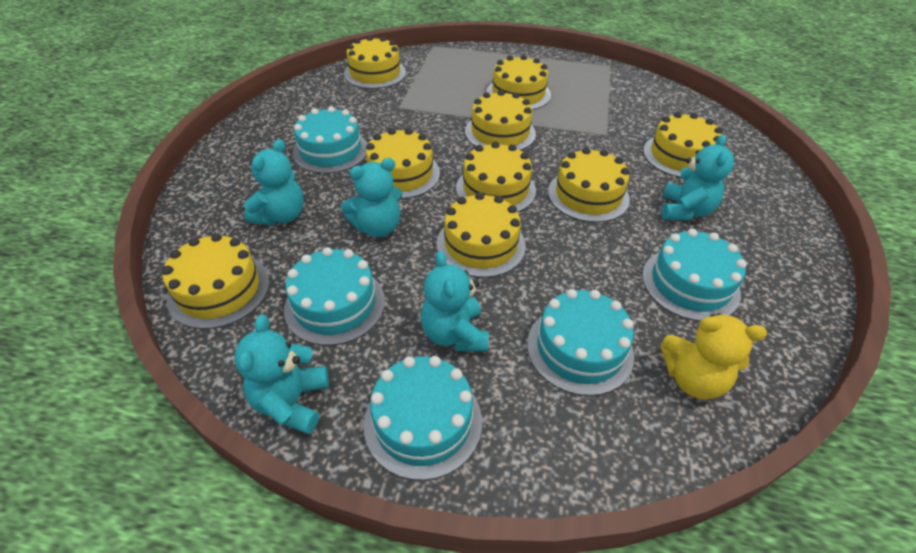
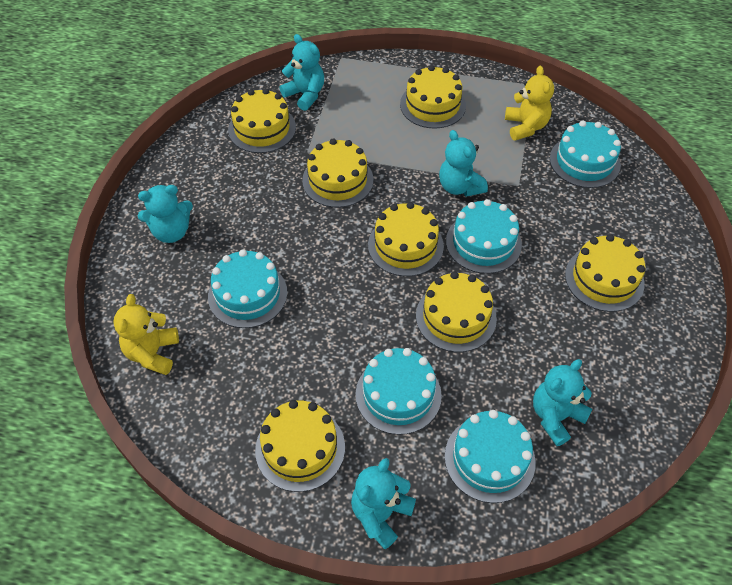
yellow cake: 9 -> 7
yellow teddy bear: 1 -> 2

